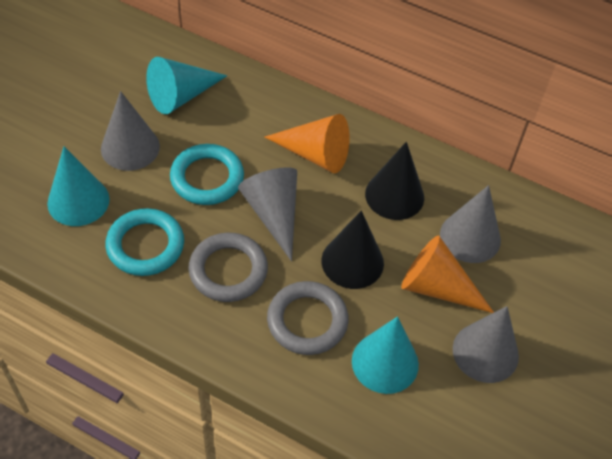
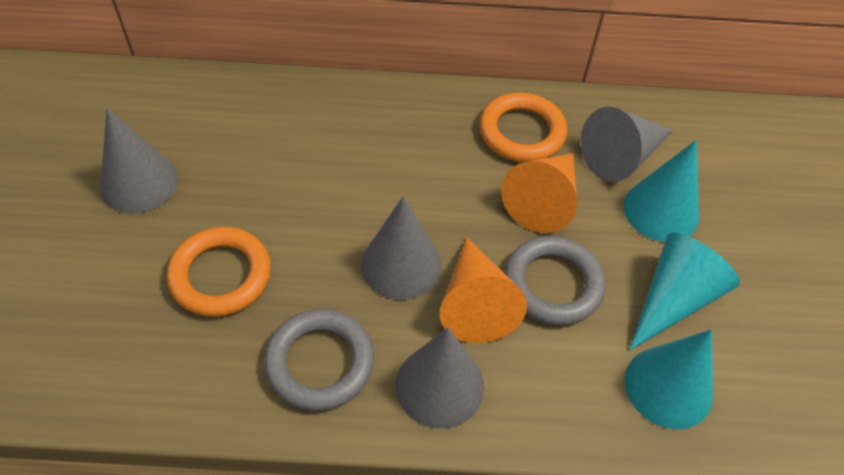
black cone: 2 -> 0
orange ring: 0 -> 2
turquoise ring: 2 -> 0

